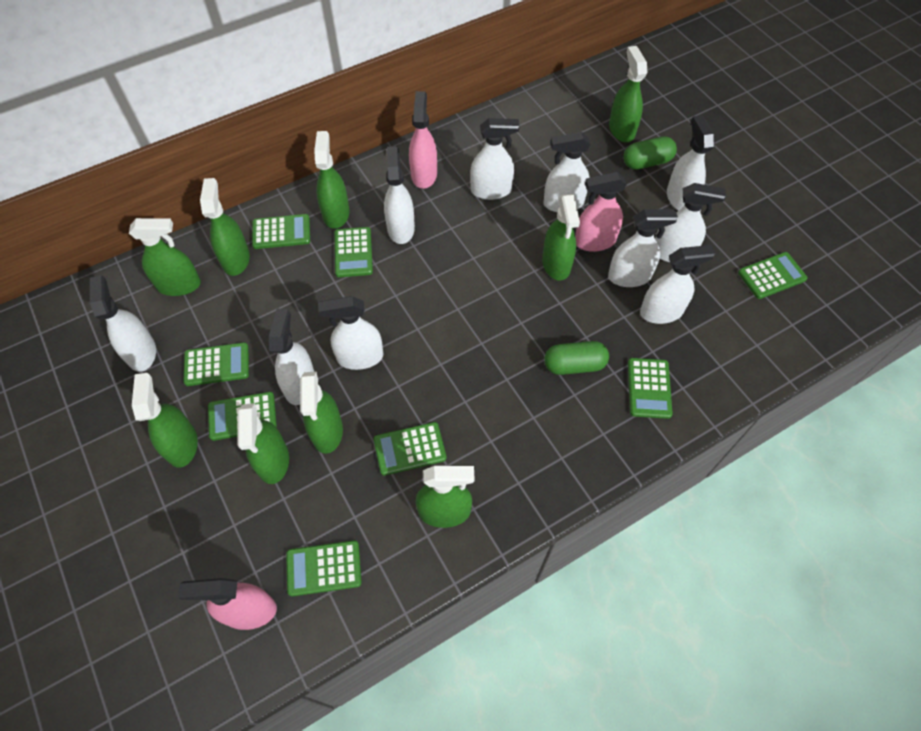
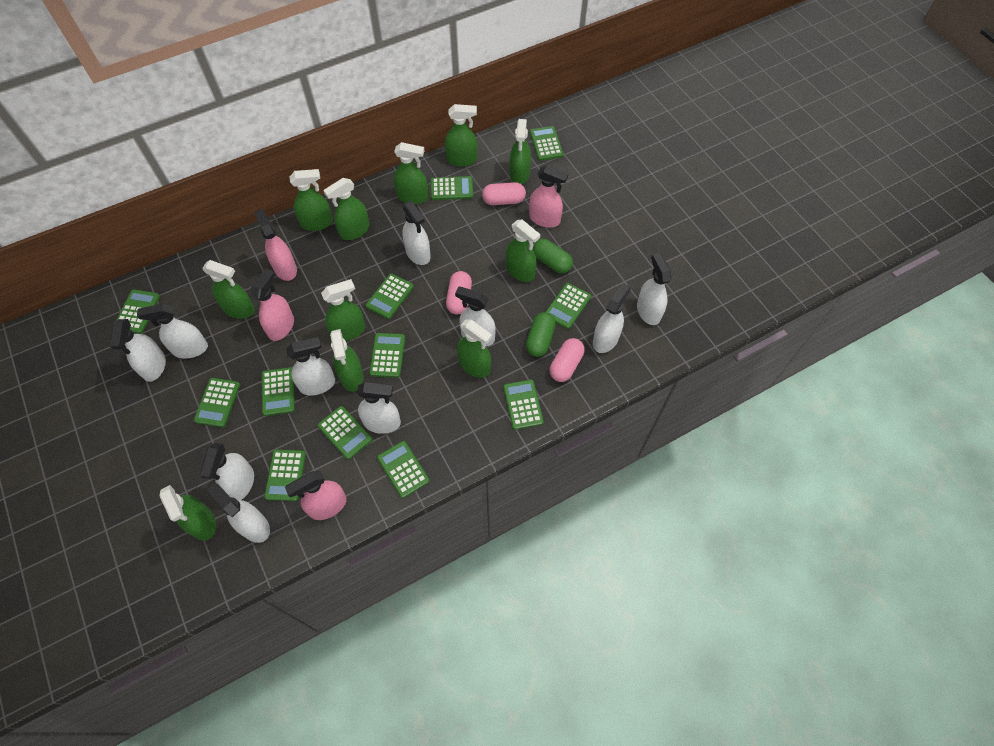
green calculator: 8 -> 12
green spray bottle: 9 -> 11
pink capsule: 0 -> 3
pink spray bottle: 3 -> 4

